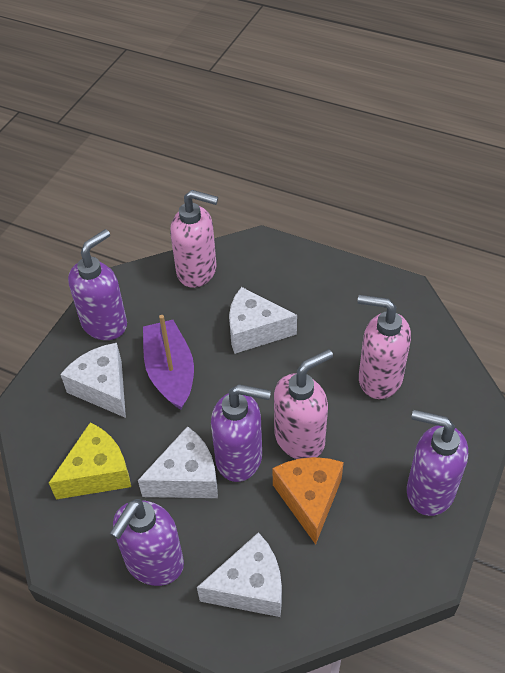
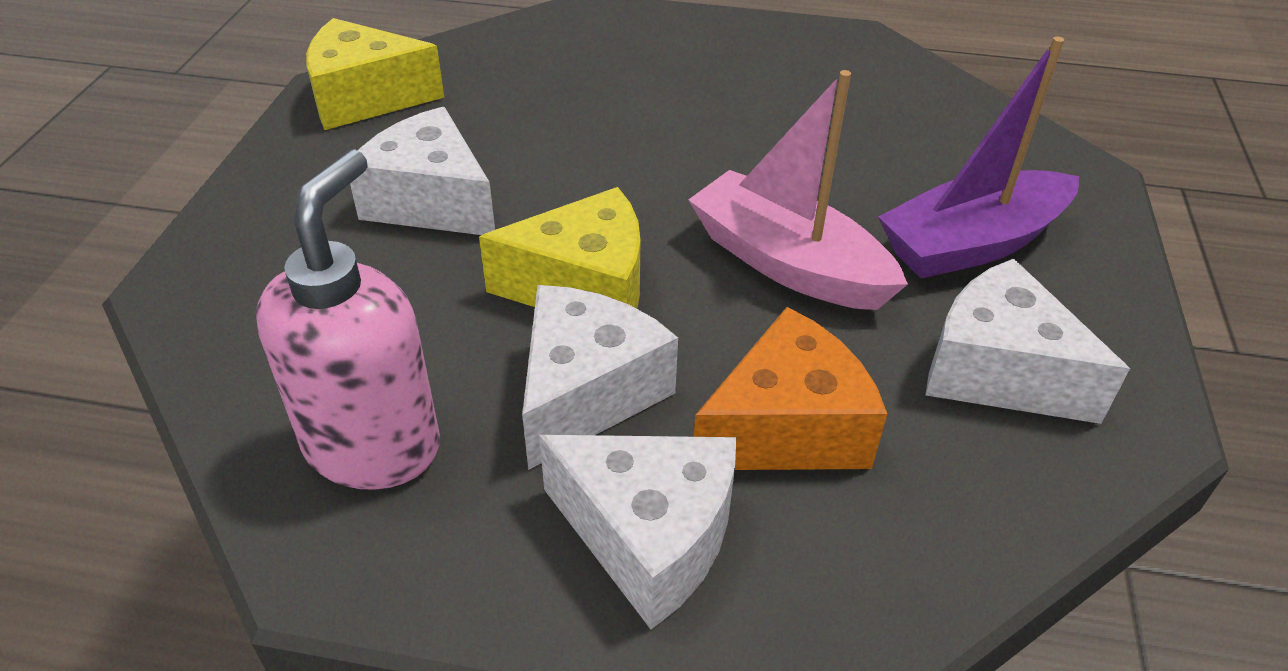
pink boat: 0 -> 1
pink soap dispenser: 3 -> 1
purple soap dispenser: 4 -> 0
yellow cheese: 1 -> 2

